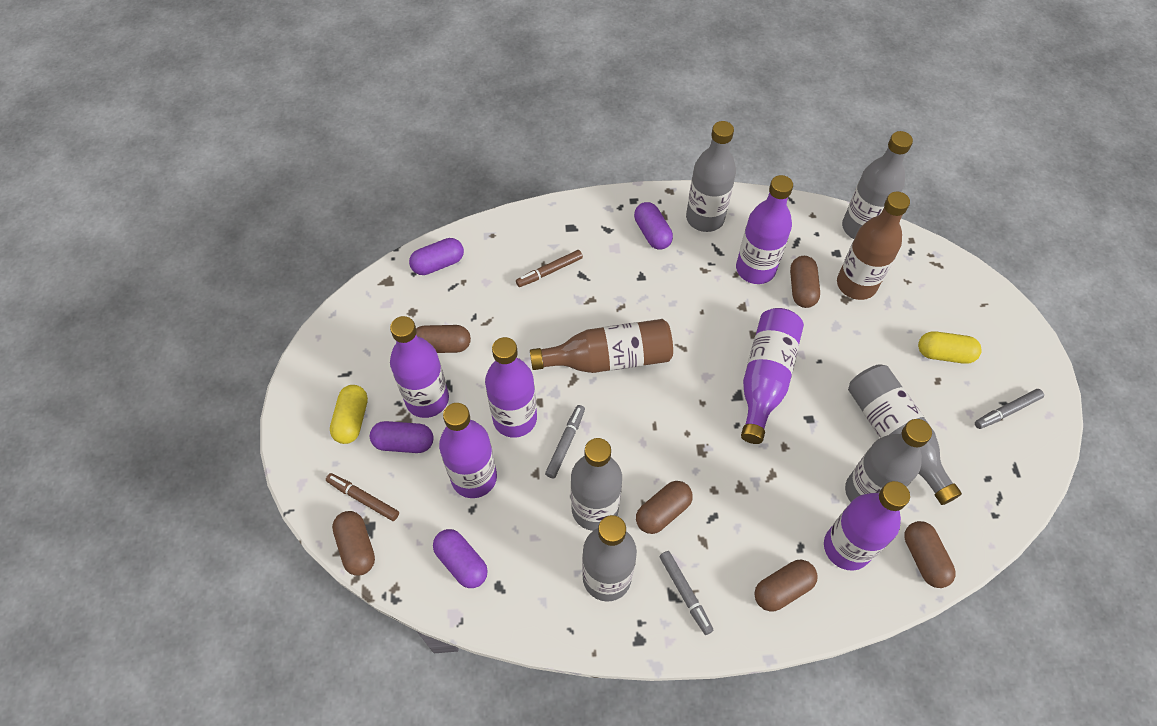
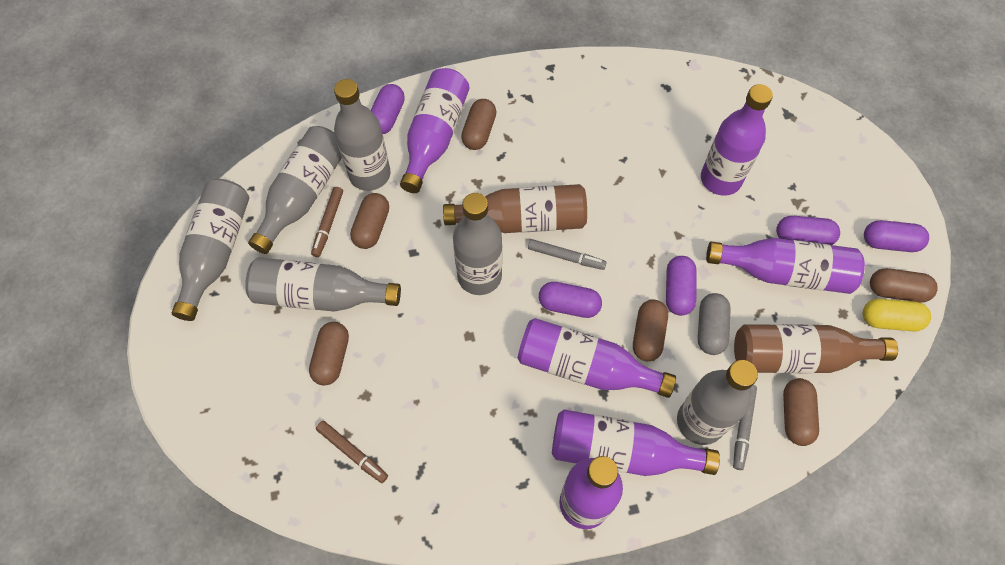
grey capsule: 0 -> 1
grey marker: 3 -> 2
purple capsule: 4 -> 5
yellow capsule: 2 -> 1

